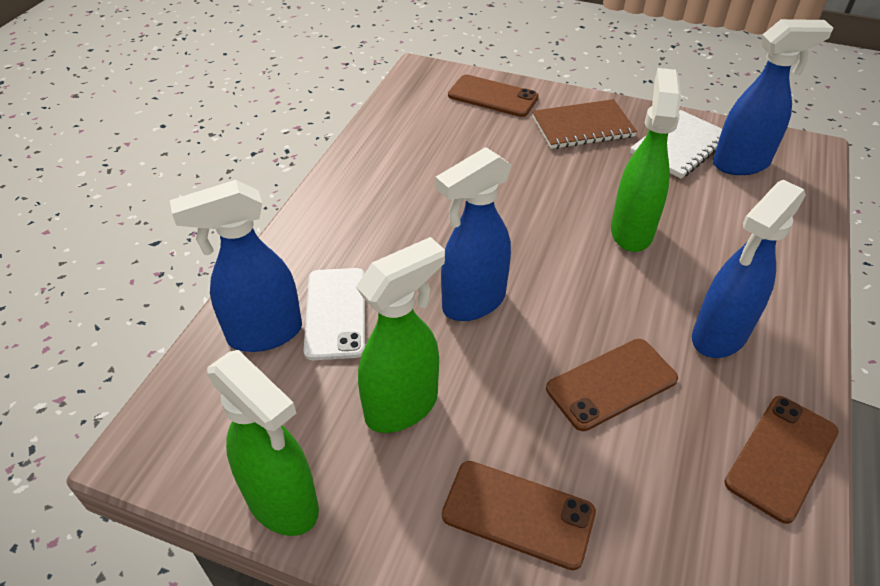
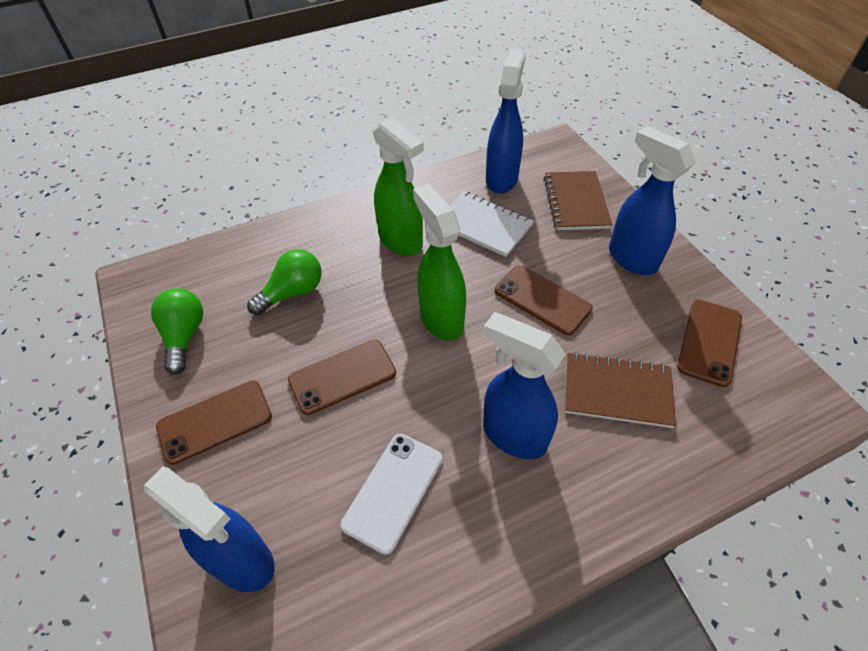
brown notebook: 1 -> 2
green light bulb: 0 -> 2
green spray bottle: 3 -> 2

